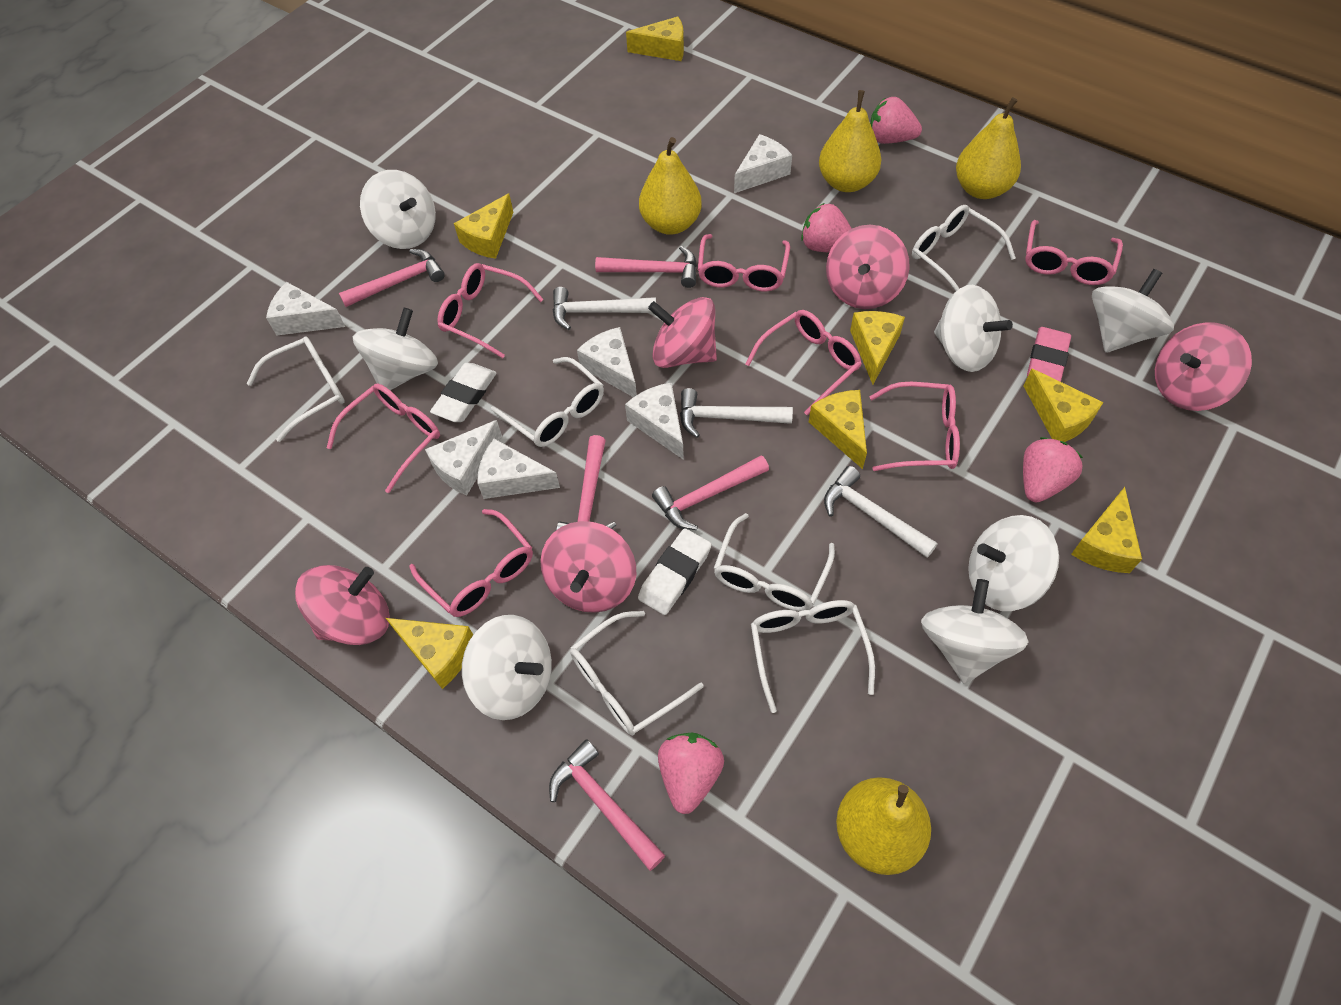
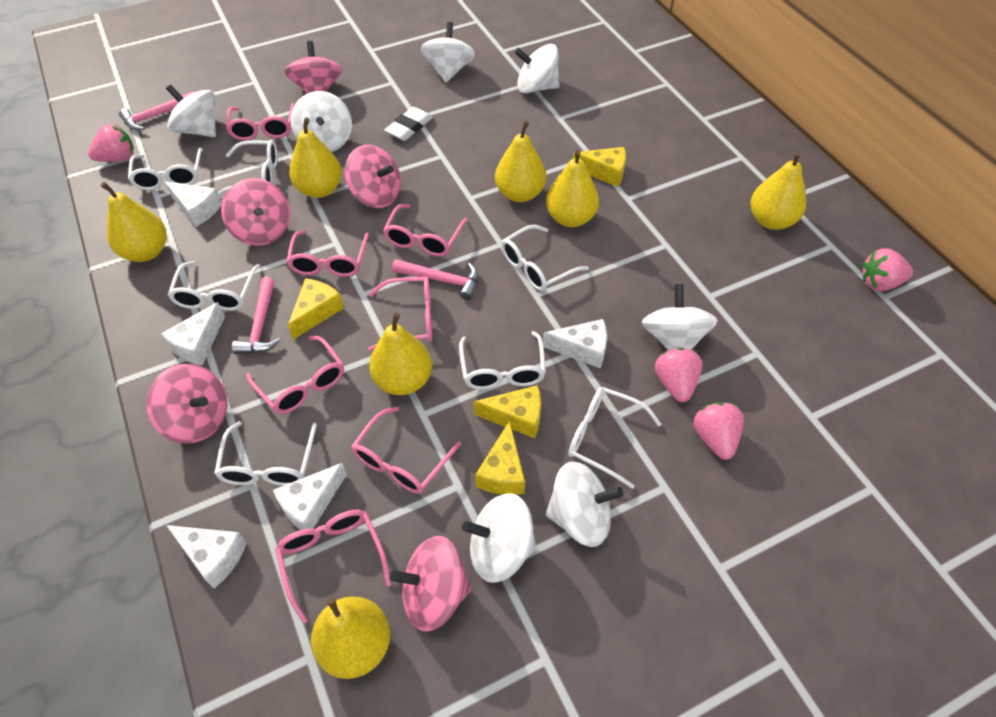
pink eraser: 1 -> 0
pink hammer: 5 -> 3
white cheese: 6 -> 5
white eraser: 2 -> 1
white glasses: 6 -> 7
white hammer: 3 -> 0
yellow cheese: 7 -> 4
yellow pear: 4 -> 7

